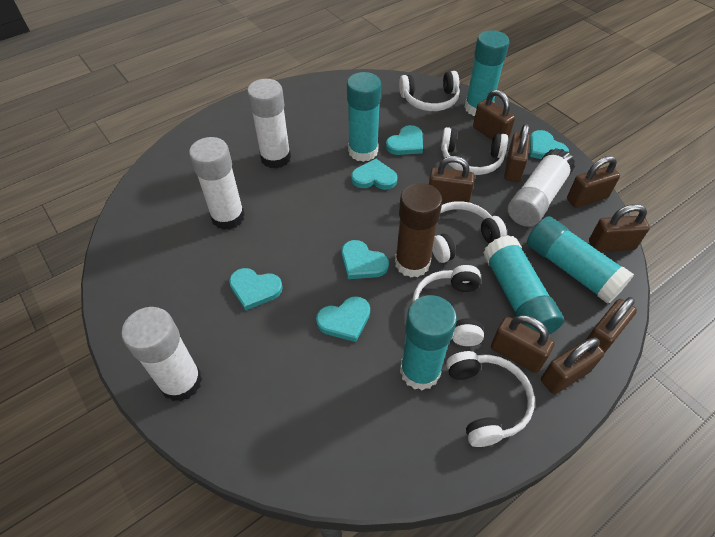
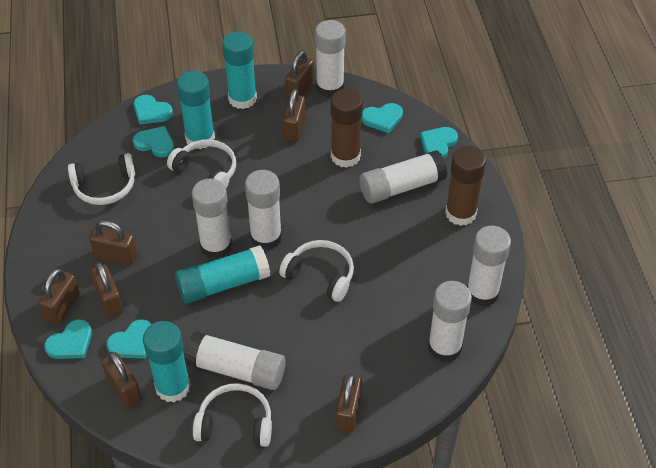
brown glue stick: 1 -> 2
brown padlock: 8 -> 7
turquoise glue stick: 5 -> 4
white glue stick: 4 -> 7
white headphones: 5 -> 4

